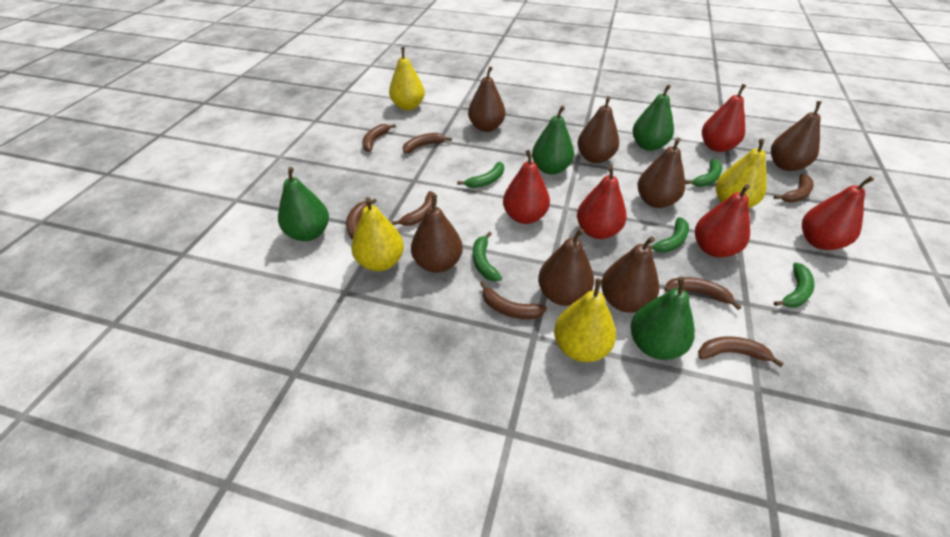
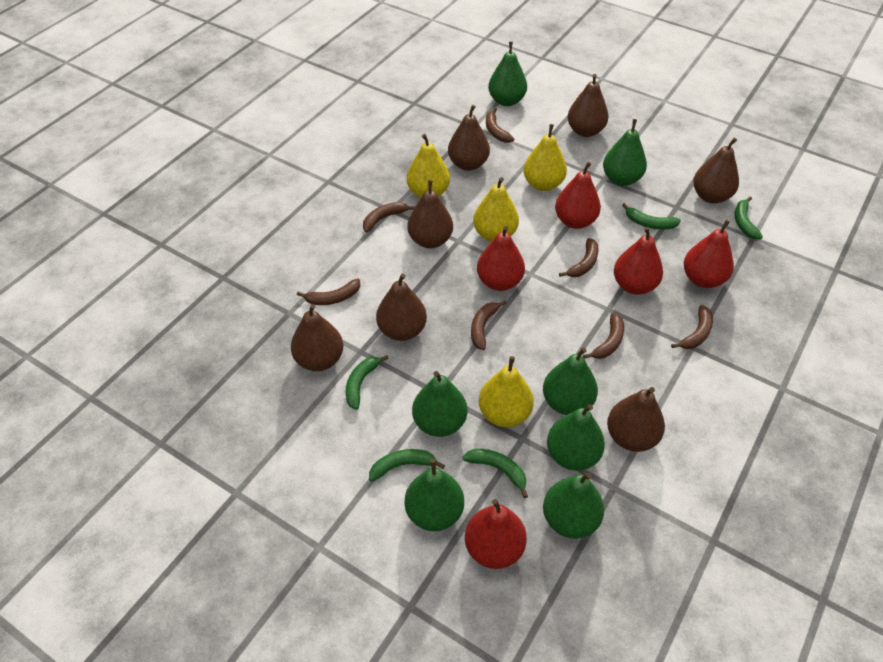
brown banana: 8 -> 7
green pear: 4 -> 7

